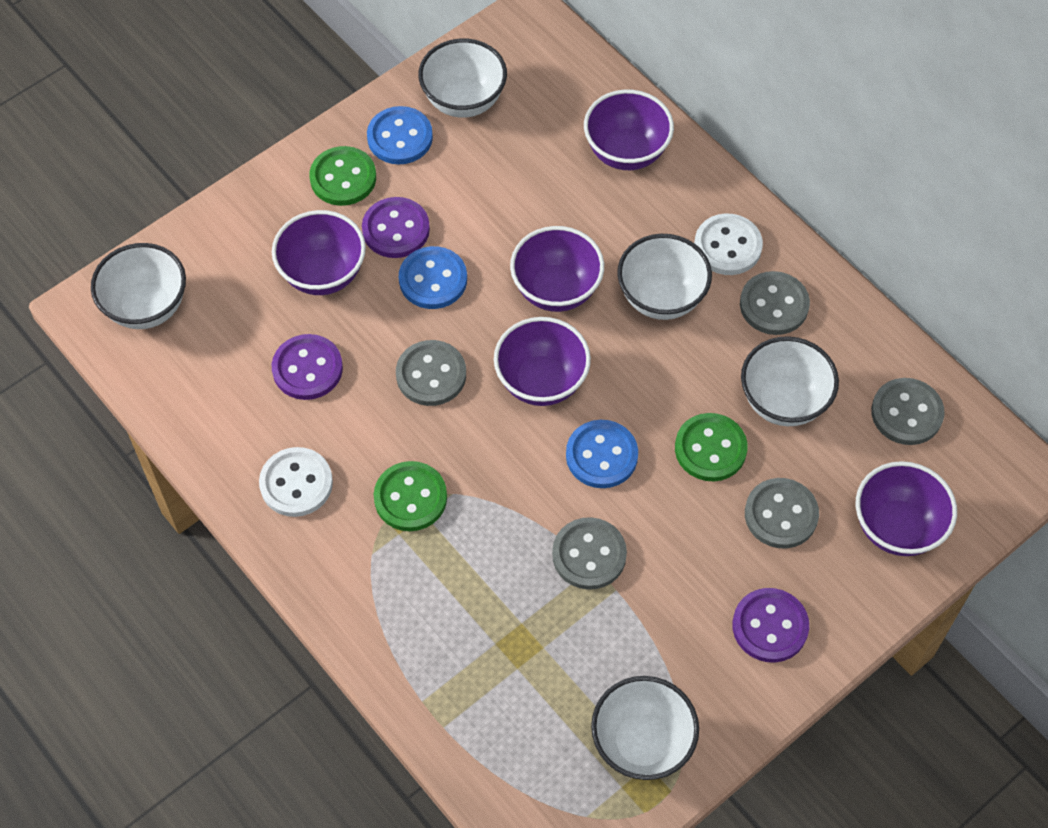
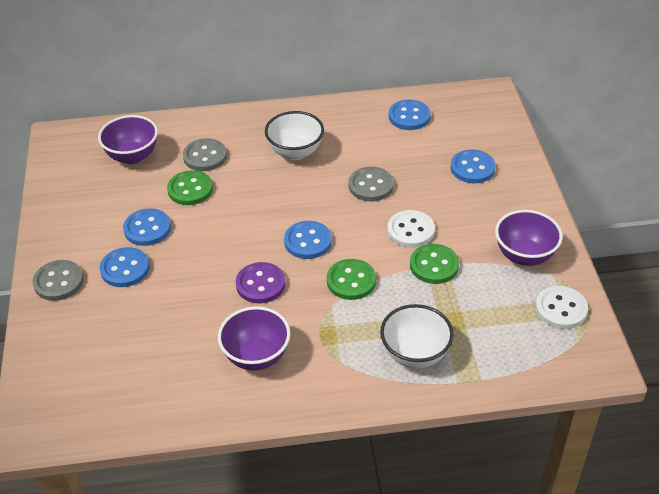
blue button: 3 -> 5
grey button: 5 -> 3
purple bowl: 5 -> 3
purple button: 3 -> 1
white bowl: 5 -> 2

